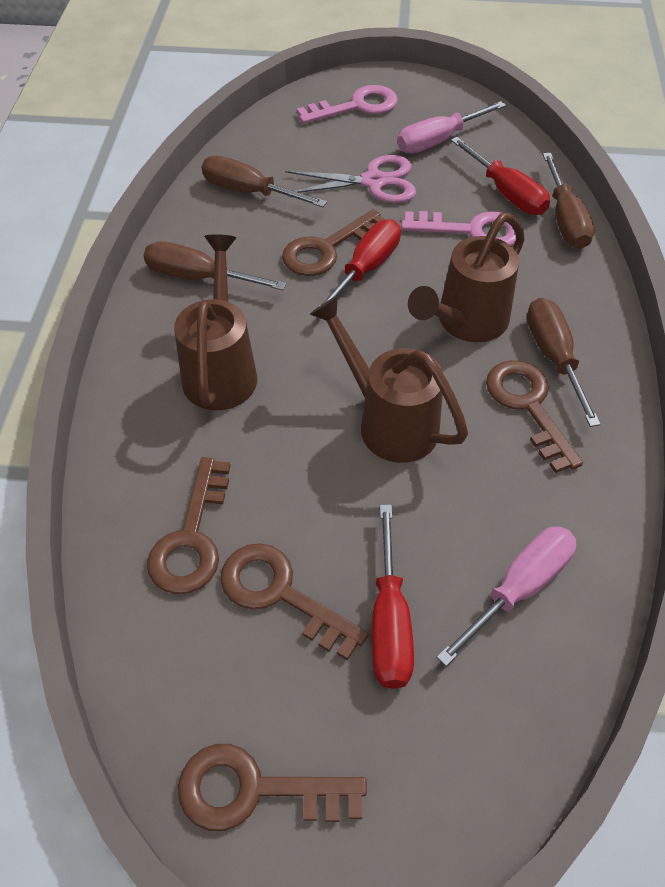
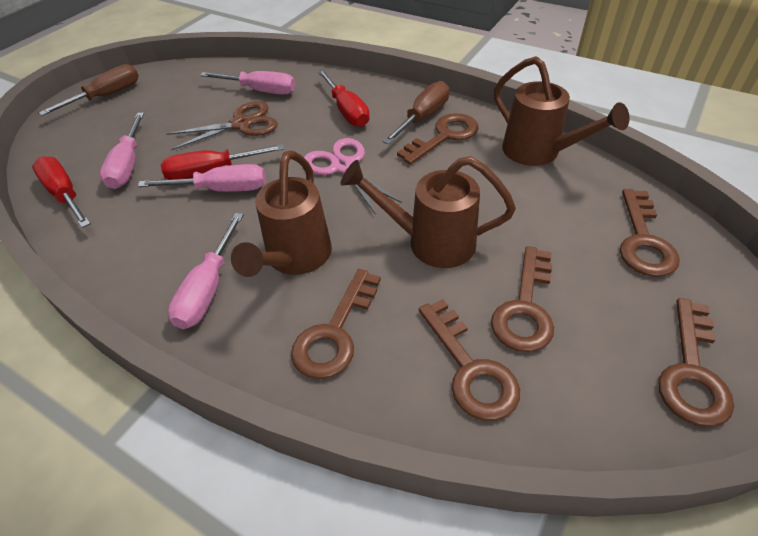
brown key: 5 -> 6
brown scissors: 0 -> 1
brown screwdriver: 4 -> 2
pink key: 2 -> 0
pink screwdriver: 2 -> 4

